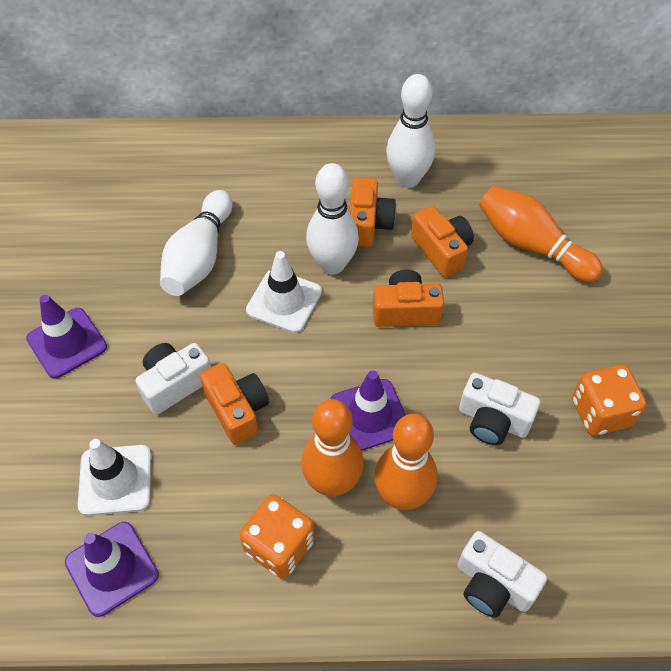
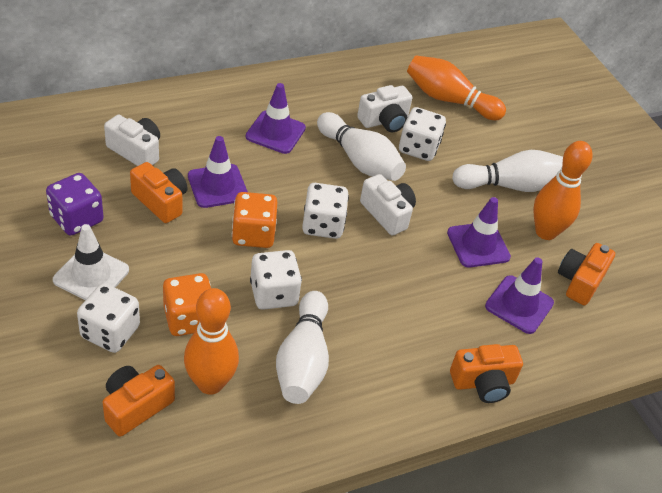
purple dice: 0 -> 1
purple traffic cone: 3 -> 4
white dice: 0 -> 4
white traffic cone: 2 -> 1

